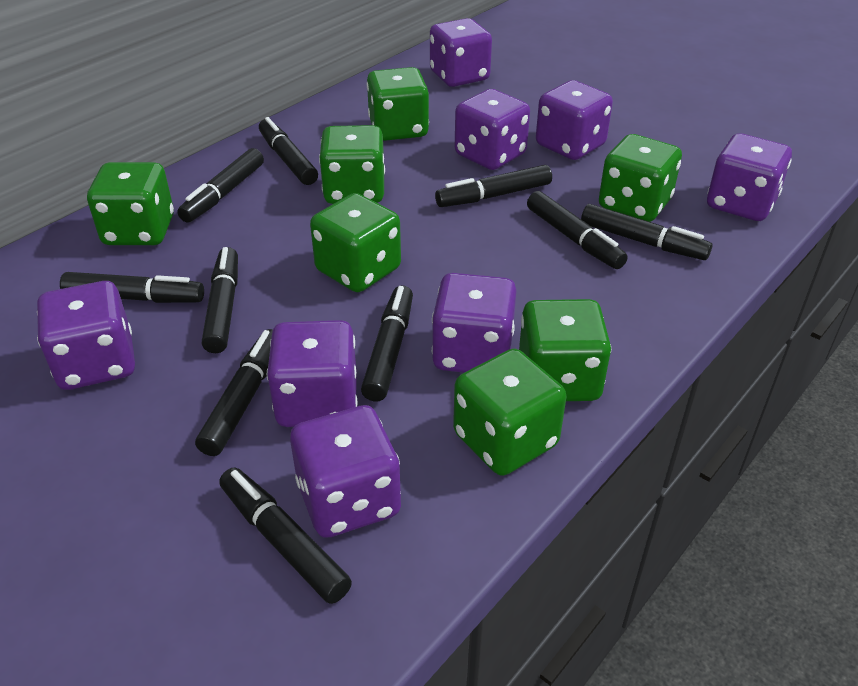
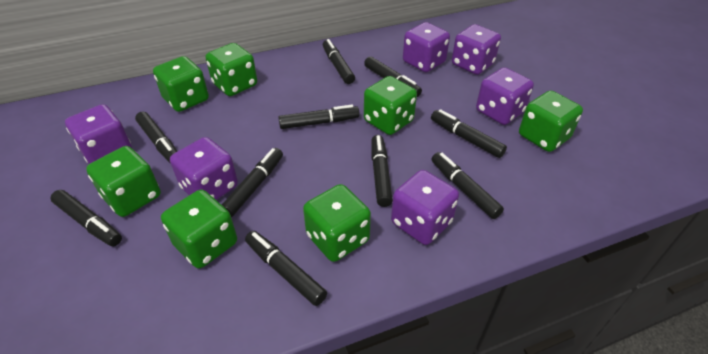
purple dice: 8 -> 6

